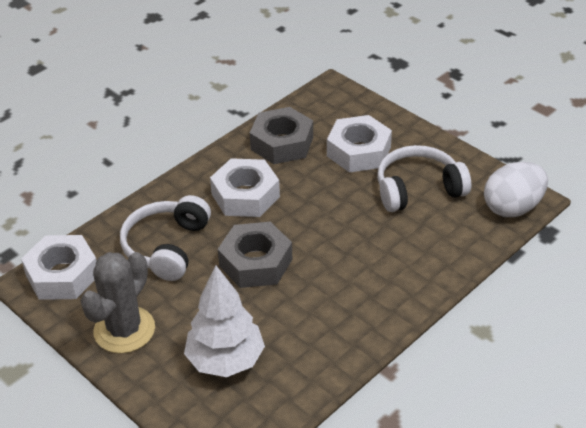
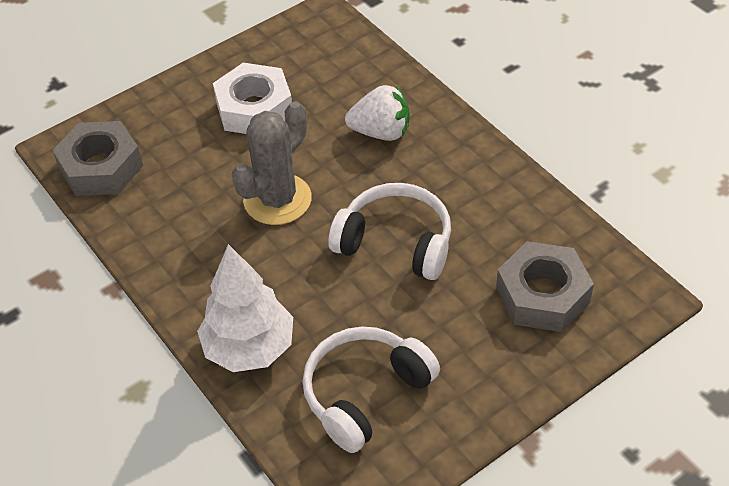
white egg: 1 -> 0
white nut: 3 -> 1
white strawberry: 0 -> 1

